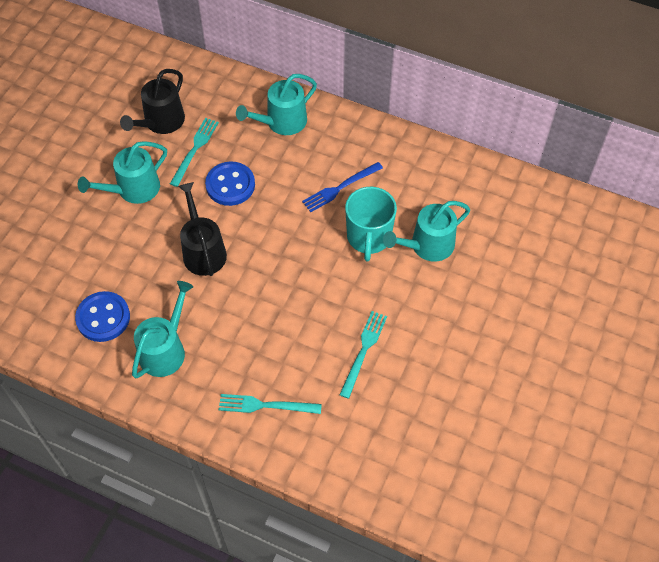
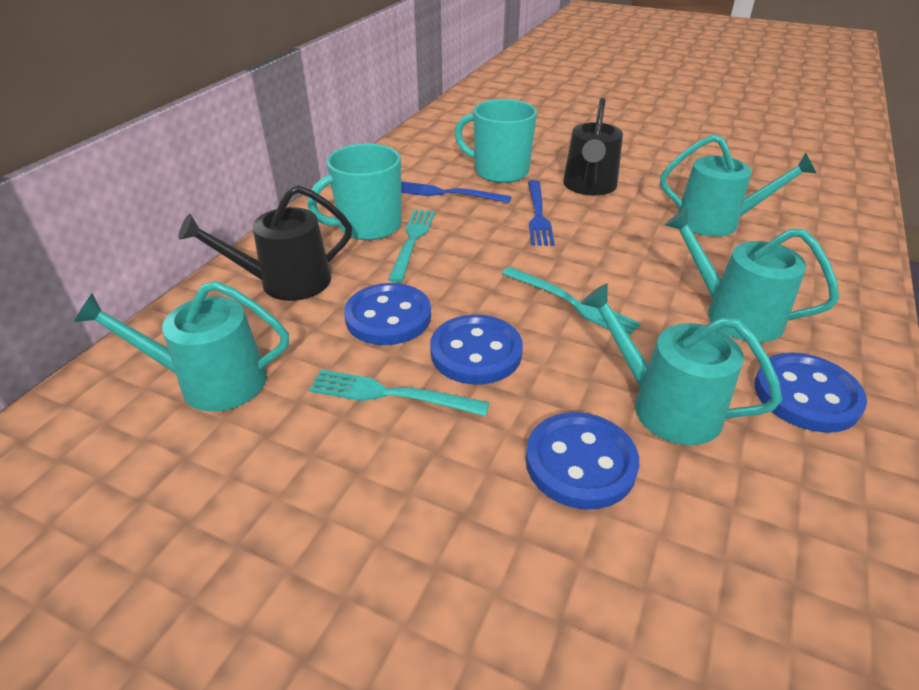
blue button: 2 -> 4
blue fork: 1 -> 2
turquoise mug: 1 -> 2

